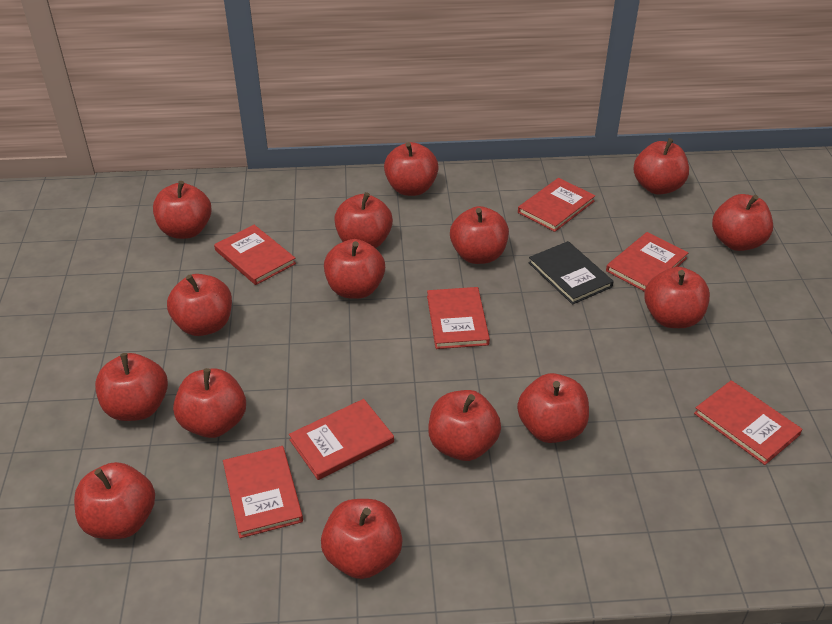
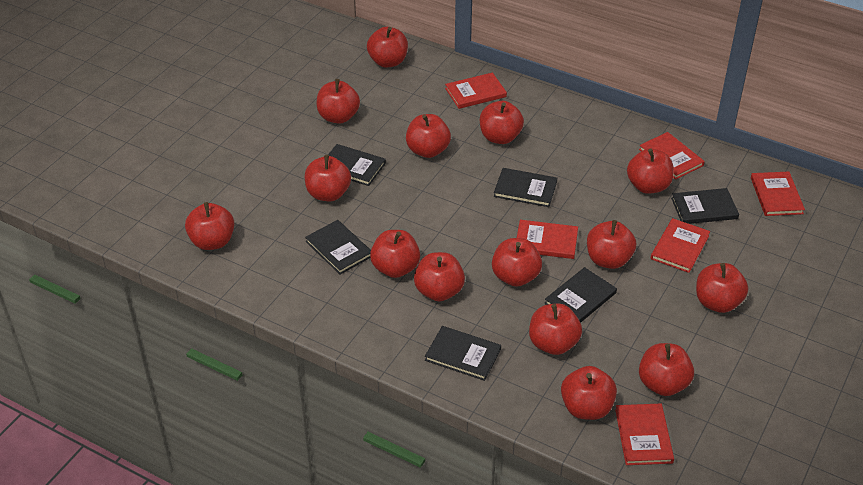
black book: 1 -> 6
red book: 7 -> 6

